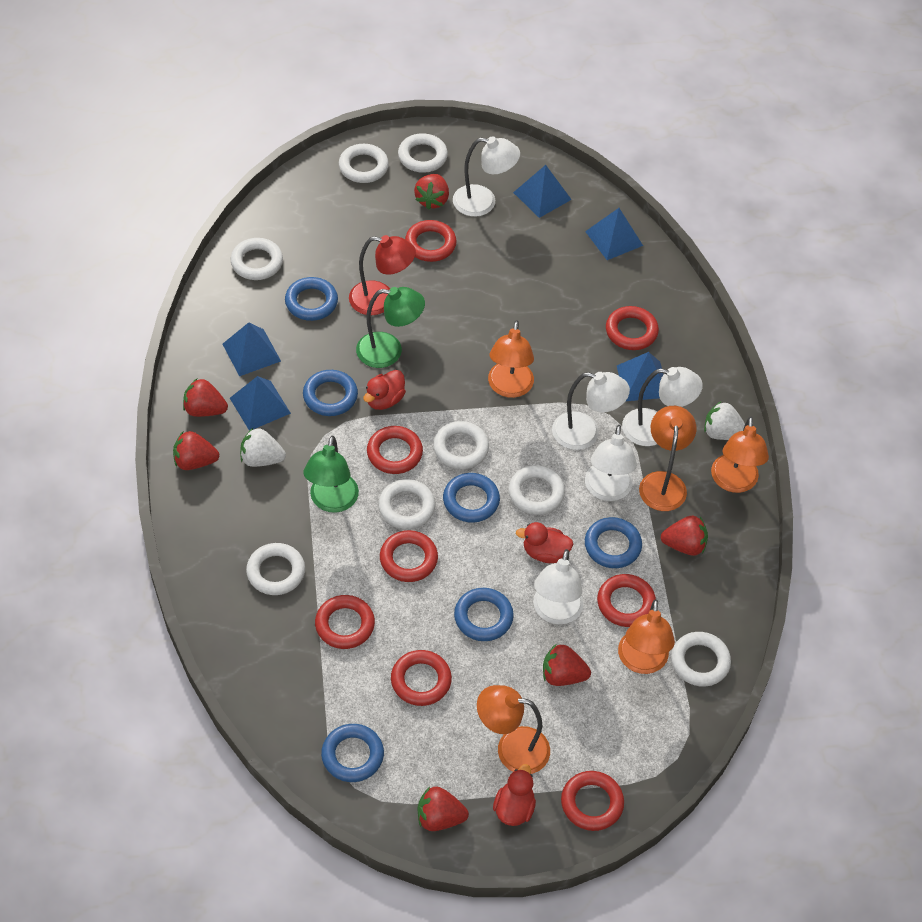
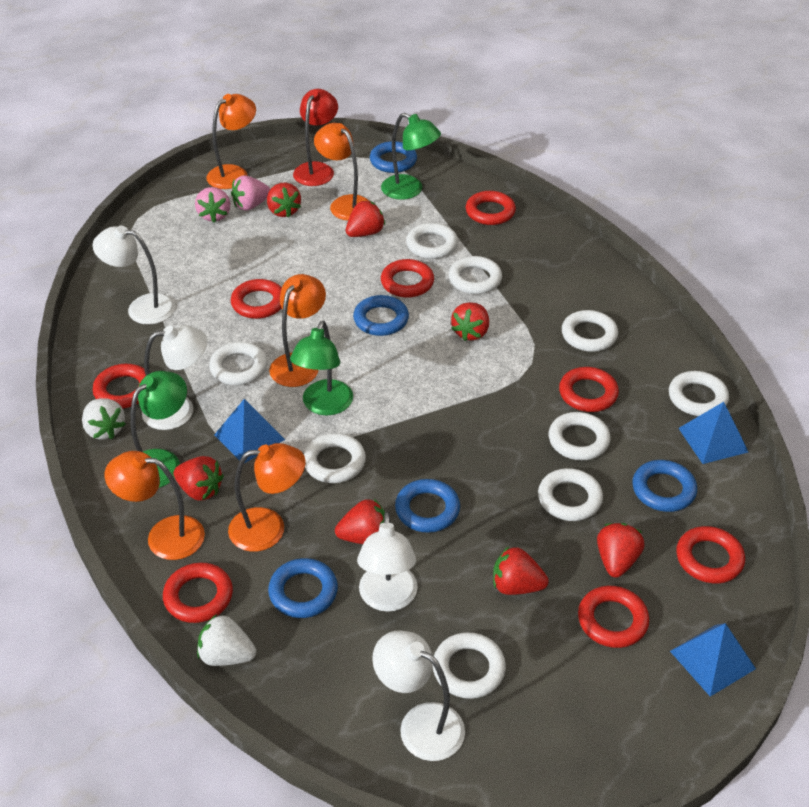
blue pyramid: 5 -> 3
blue ring: 6 -> 5
green lamp: 2 -> 3
pink strawberry: 0 -> 2
red duck: 3 -> 0
red strawberry: 6 -> 7
white lamp: 5 -> 4
white ring: 8 -> 9

